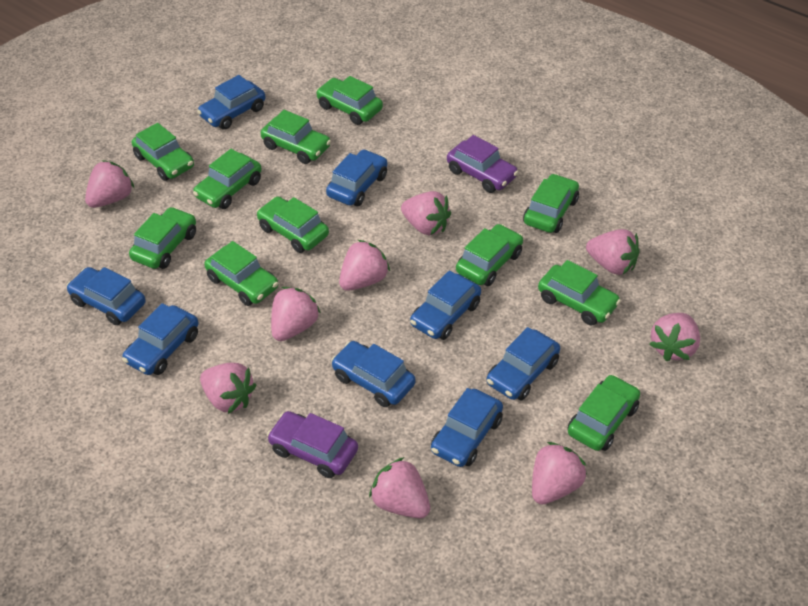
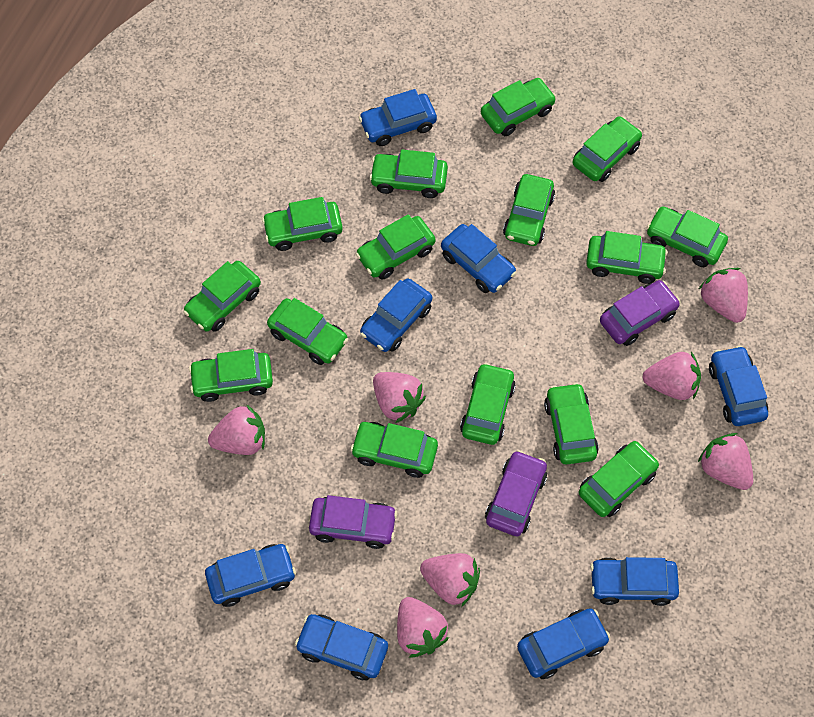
green car: 11 -> 15
pink strawberry: 9 -> 7
purple car: 2 -> 3

